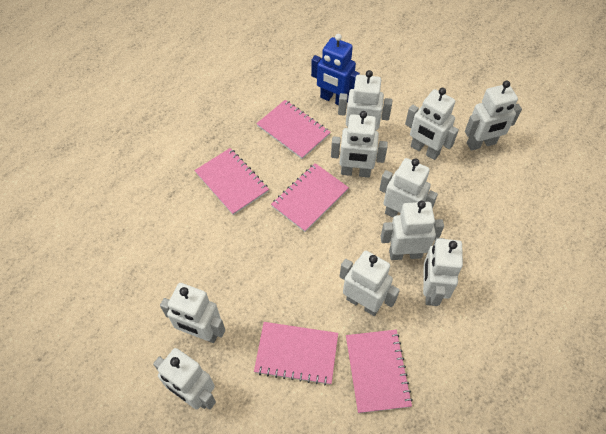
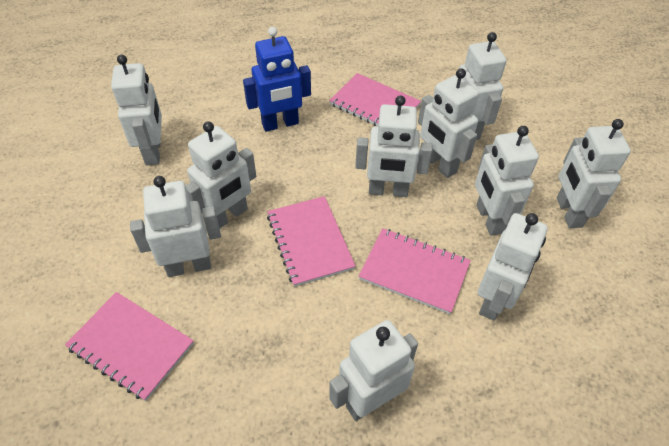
pink notebook: 5 -> 4

